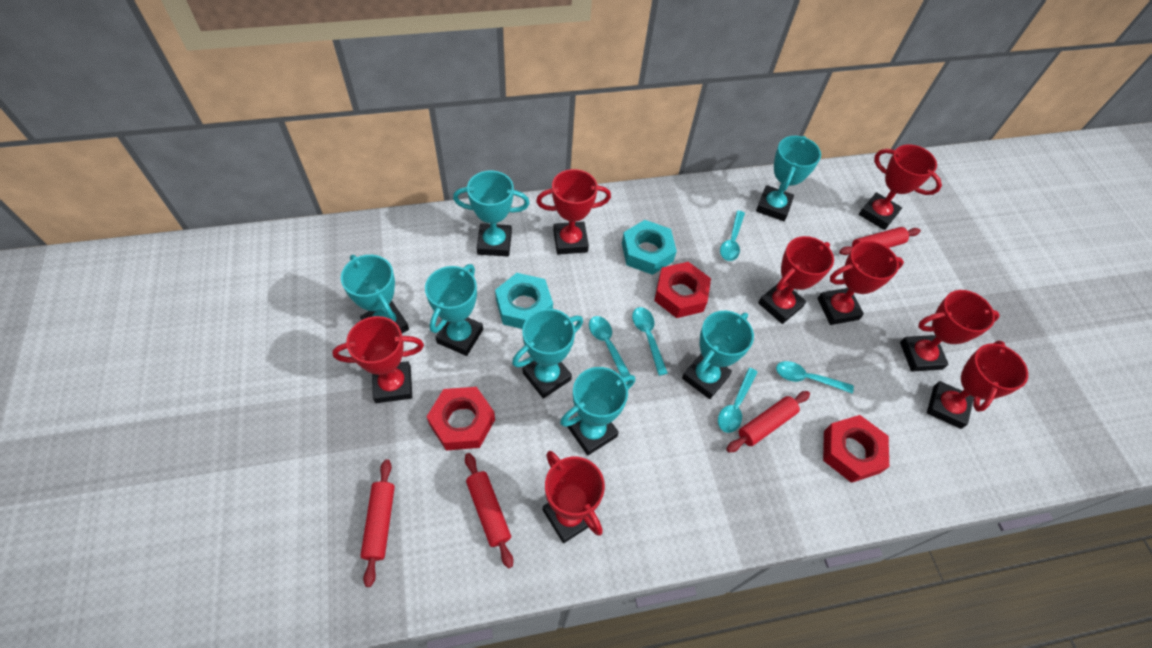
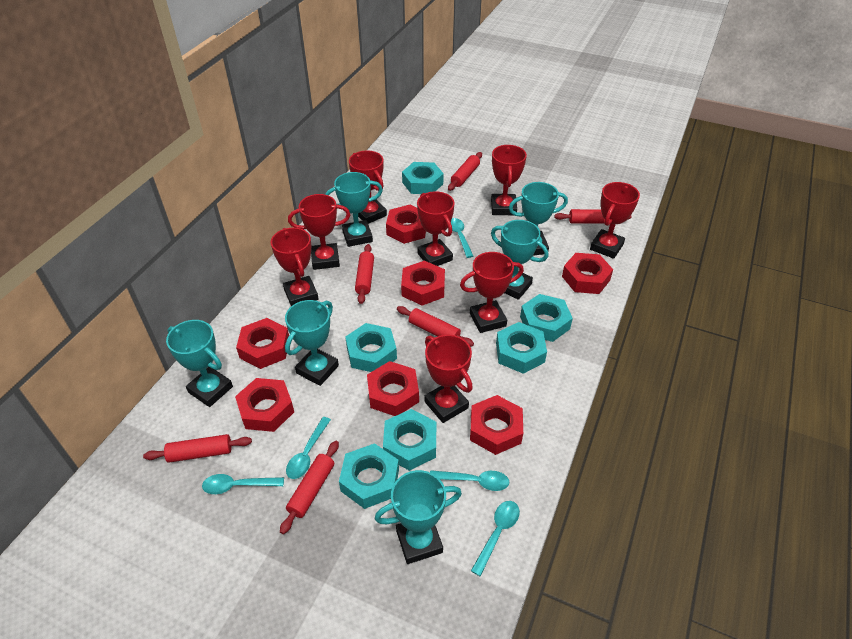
red nut: 3 -> 7
red rolling pin: 4 -> 6
turquoise nut: 2 -> 6
turquoise trophy: 7 -> 6

